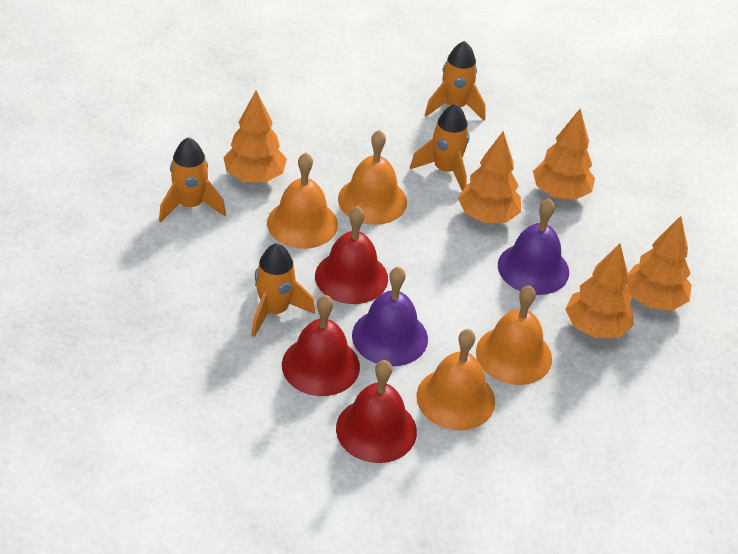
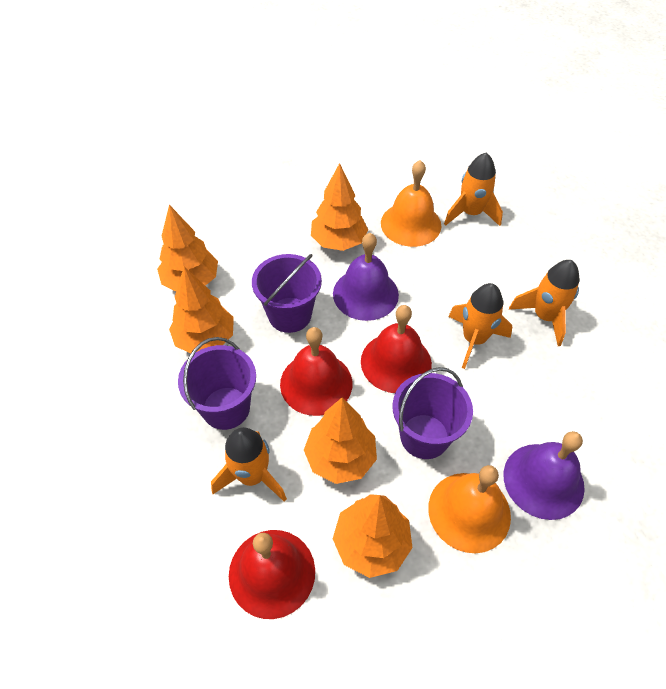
orange bell: 4 -> 2
purple bucket: 0 -> 3

